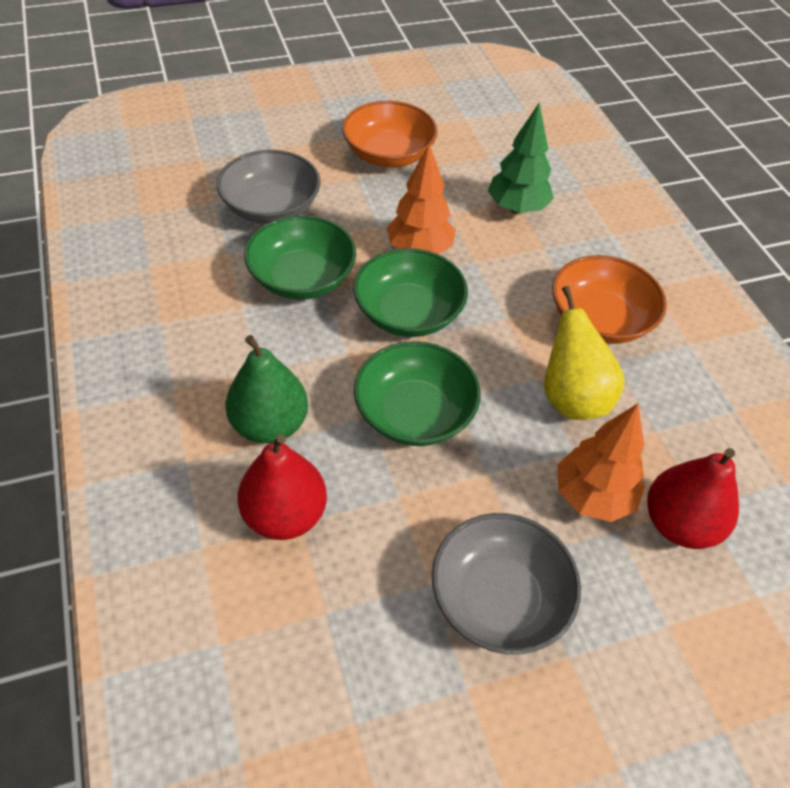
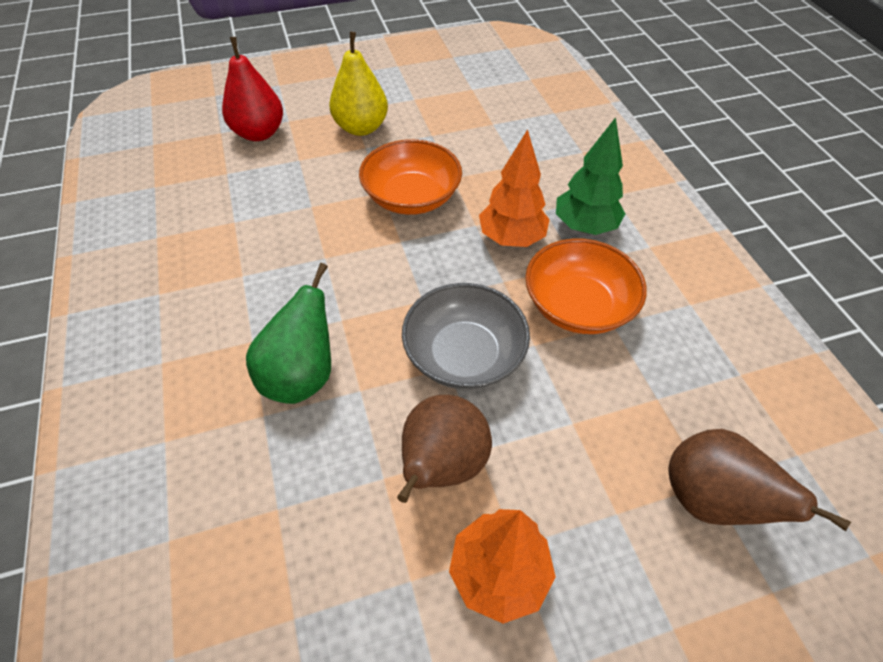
brown pear: 0 -> 2
green bowl: 3 -> 0
grey bowl: 2 -> 1
red pear: 2 -> 1

